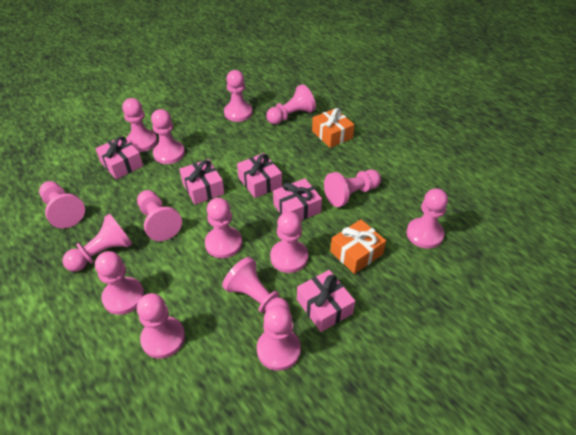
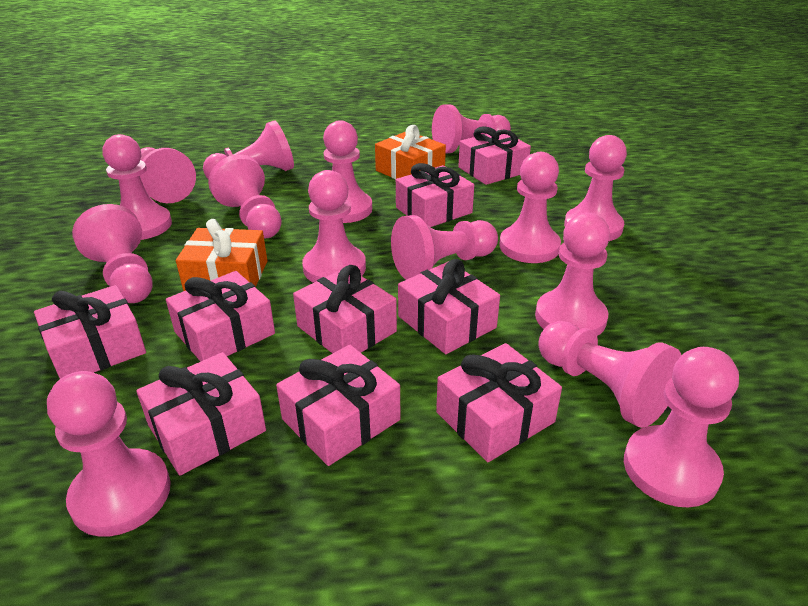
pink gift: 5 -> 9

